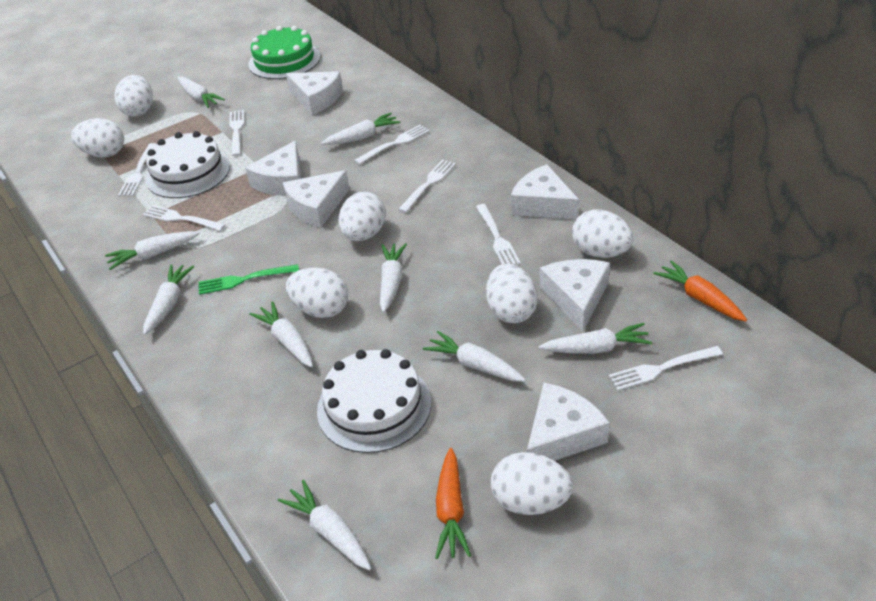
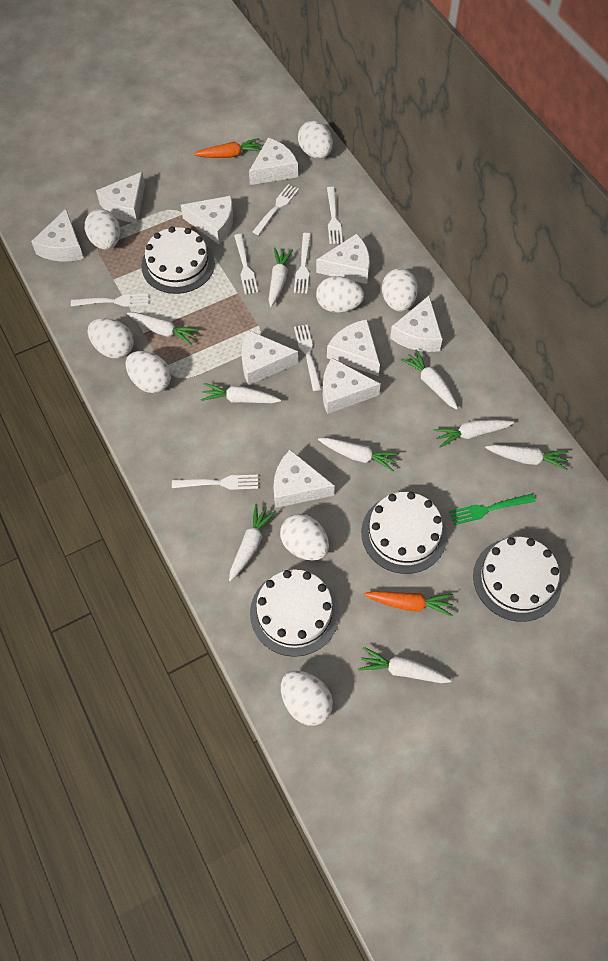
green cake: 1 -> 0
white cake: 2 -> 4
white cheese: 6 -> 10
white egg: 7 -> 8

